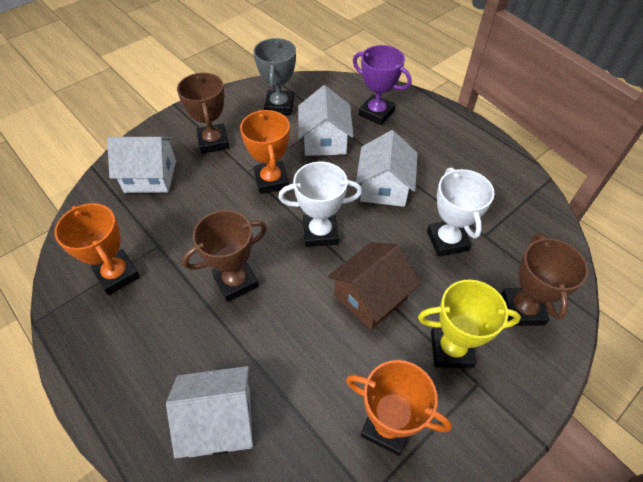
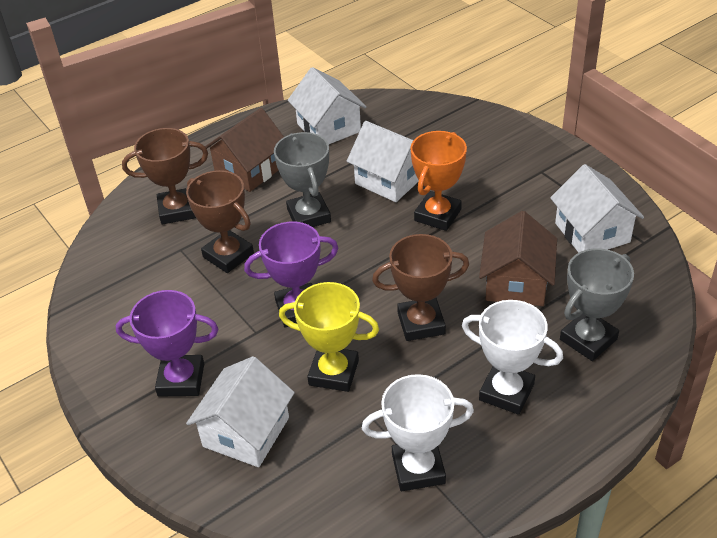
brown house: 1 -> 2
grey trophy: 1 -> 2
orange trophy: 3 -> 1
purple trophy: 1 -> 2

